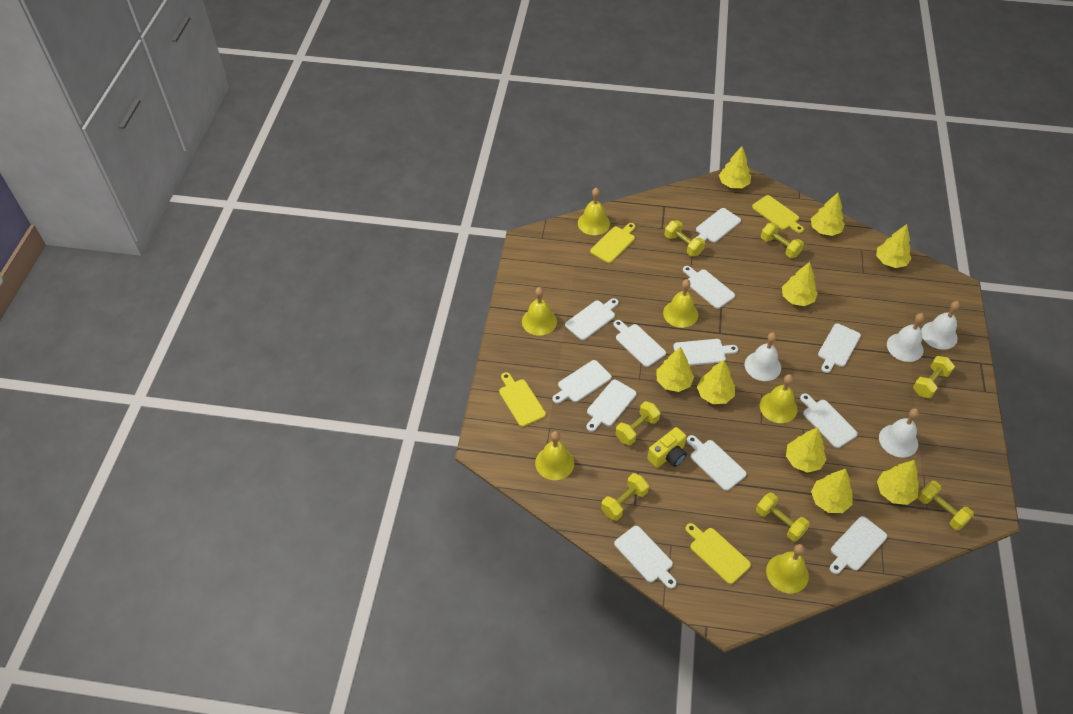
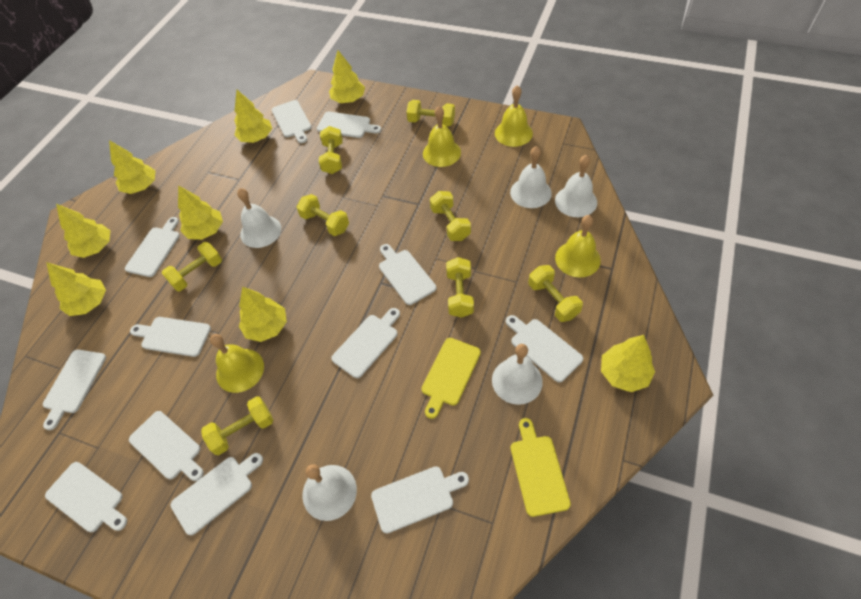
white bell: 4 -> 5
yellow bell: 6 -> 4
yellow camera: 1 -> 0
yellow cutting board: 4 -> 2
yellow dumbbell: 7 -> 8
yellow tree: 9 -> 8

